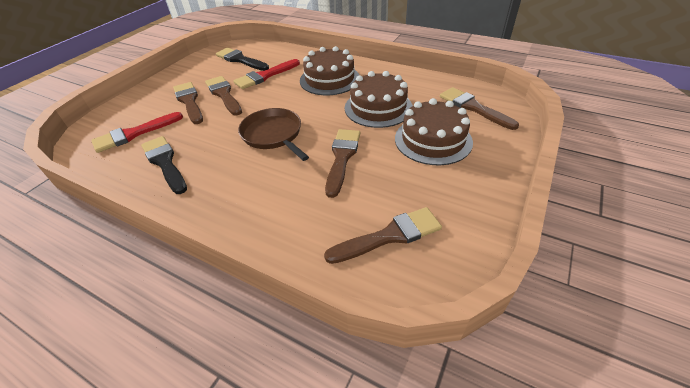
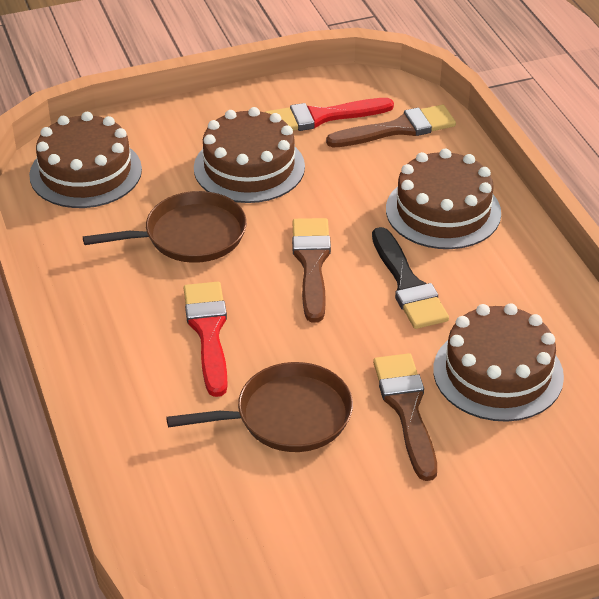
black brush: 2 -> 1
brown brush: 5 -> 3
brown cake: 3 -> 4
brown pan: 1 -> 2

